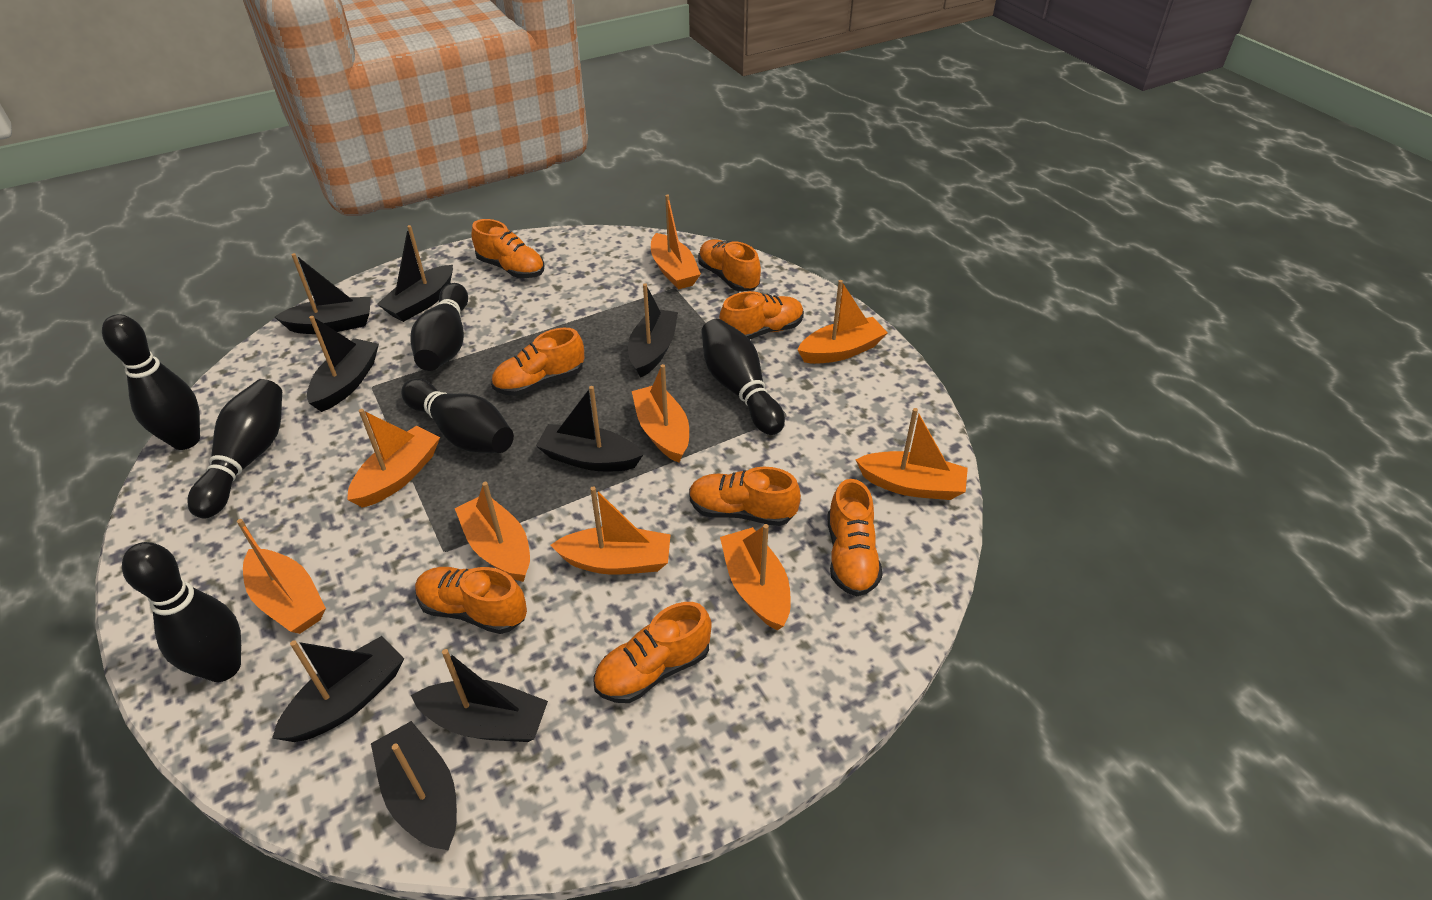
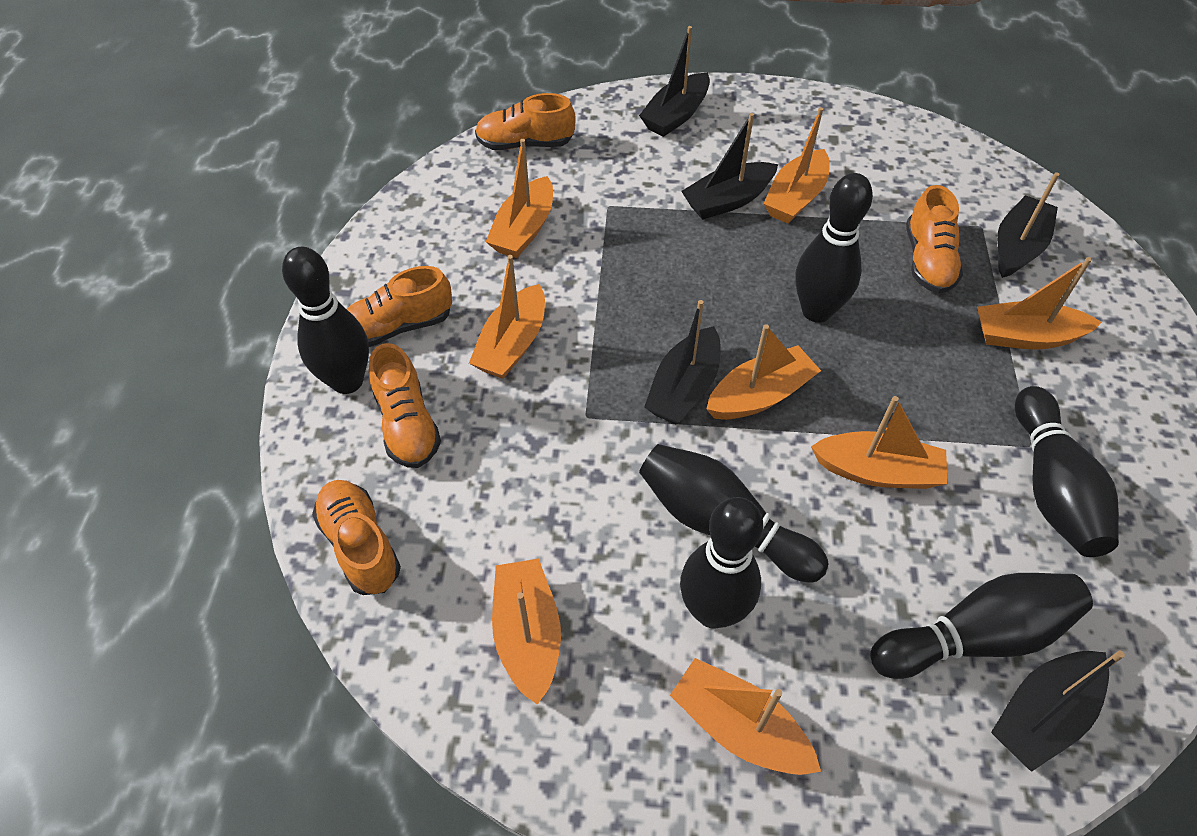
black boat: 8 -> 5
orange boat: 9 -> 8
orange shoe: 8 -> 5

